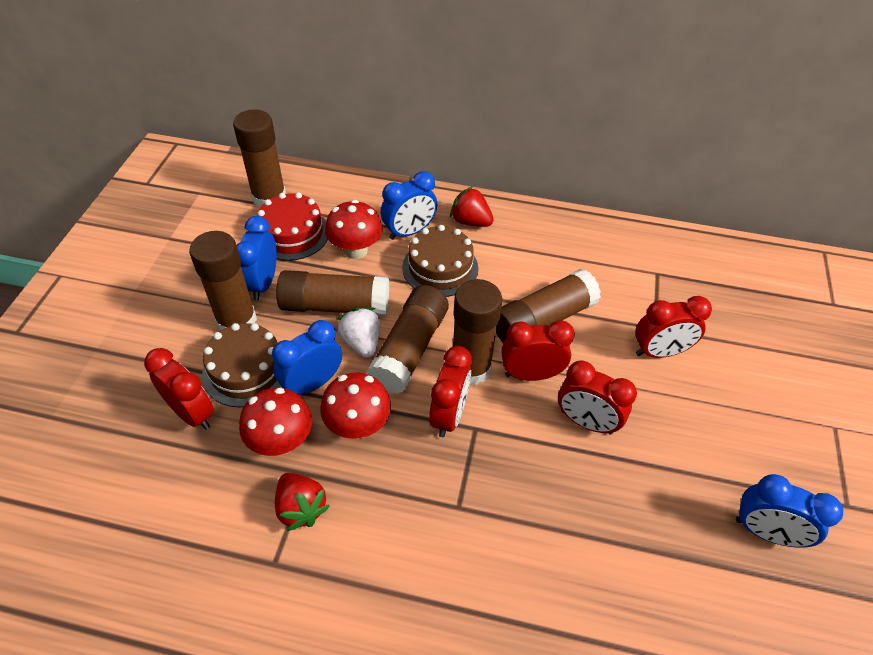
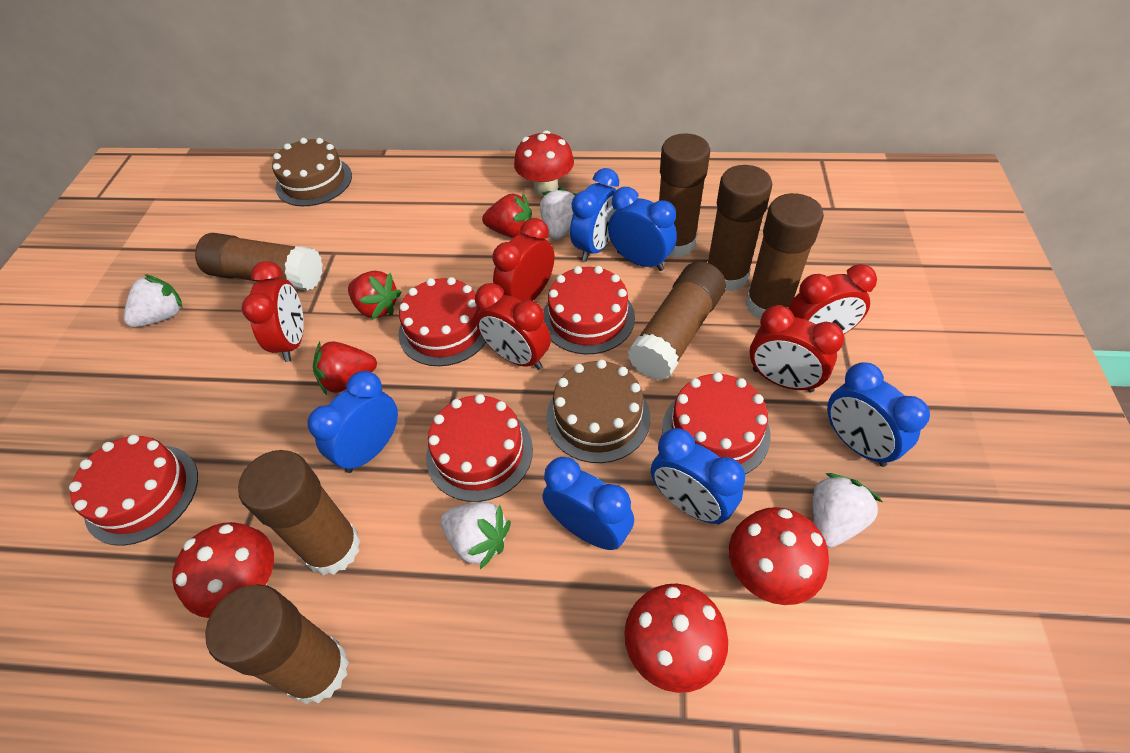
blue clock: 4 -> 6
brown glue stick: 6 -> 7
red cake: 1 -> 5
red mushroom: 3 -> 4
red strawberry: 2 -> 3
white strawberry: 1 -> 4

